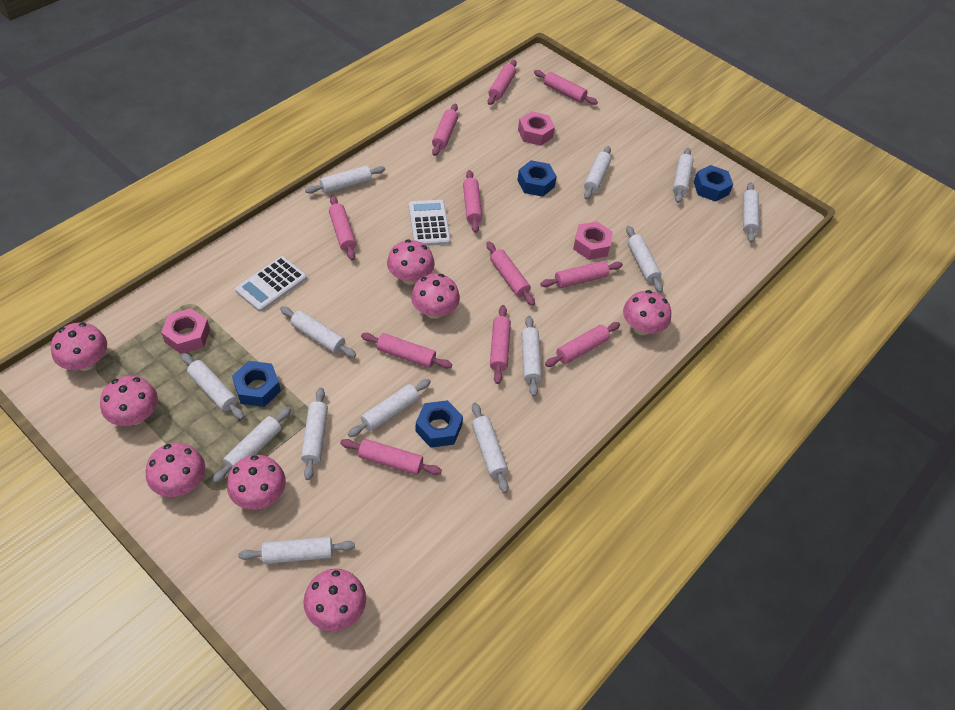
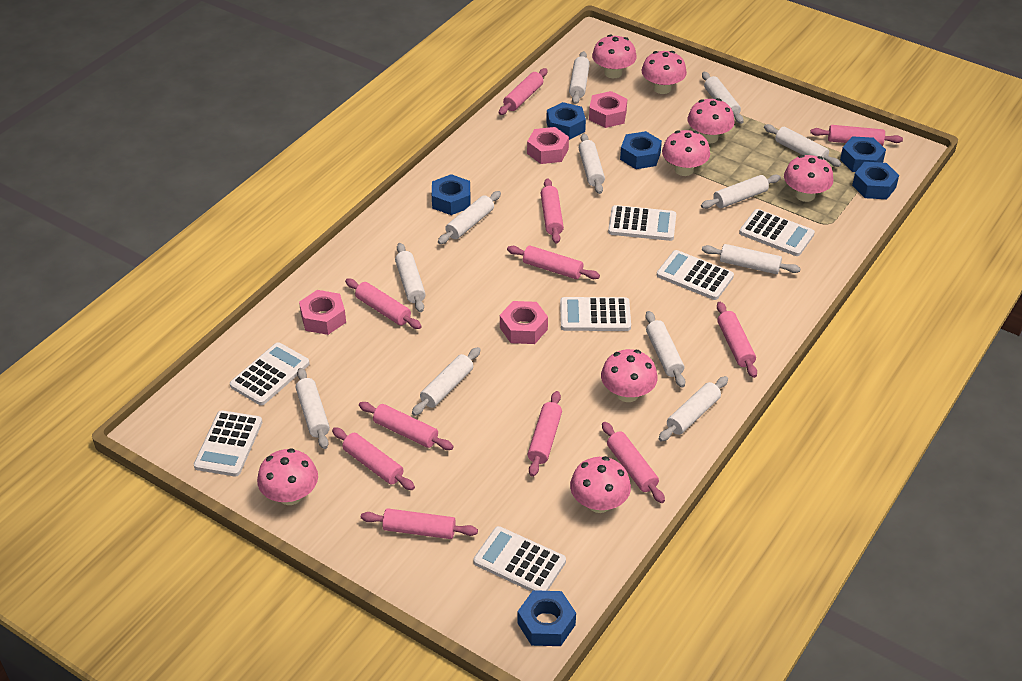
blue nut: 4 -> 6
pink nut: 3 -> 4
white calculator: 2 -> 7
white rolling pin: 13 -> 12

